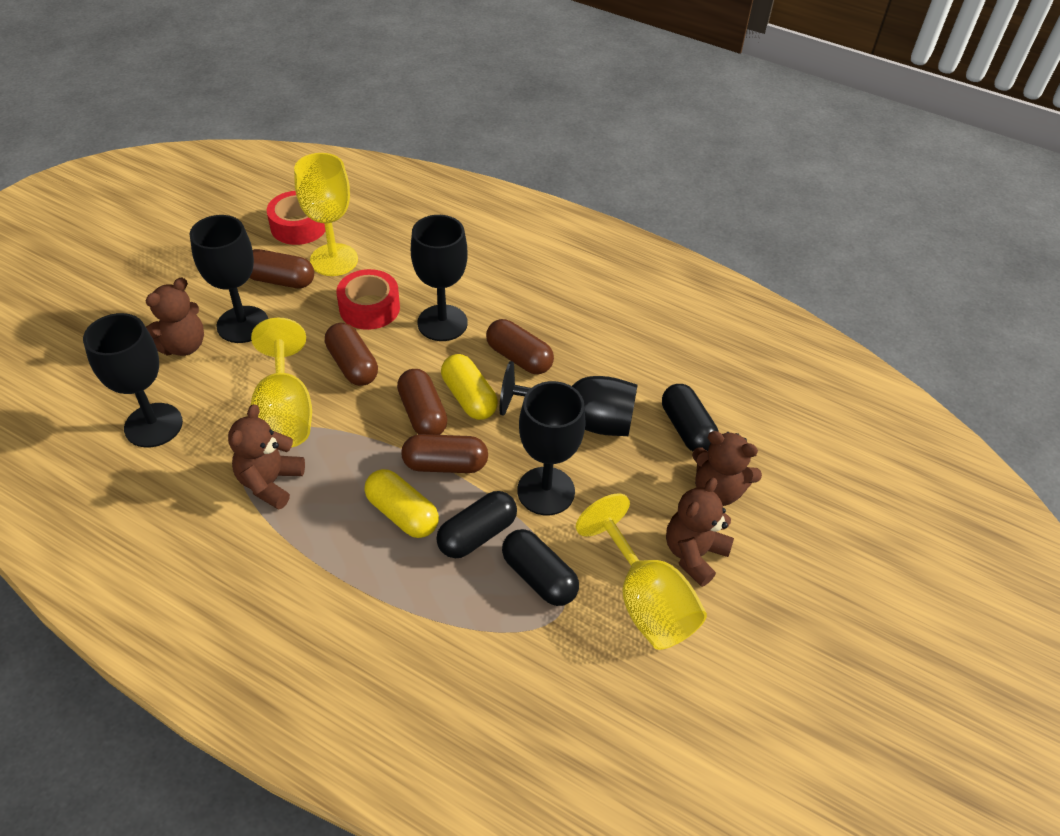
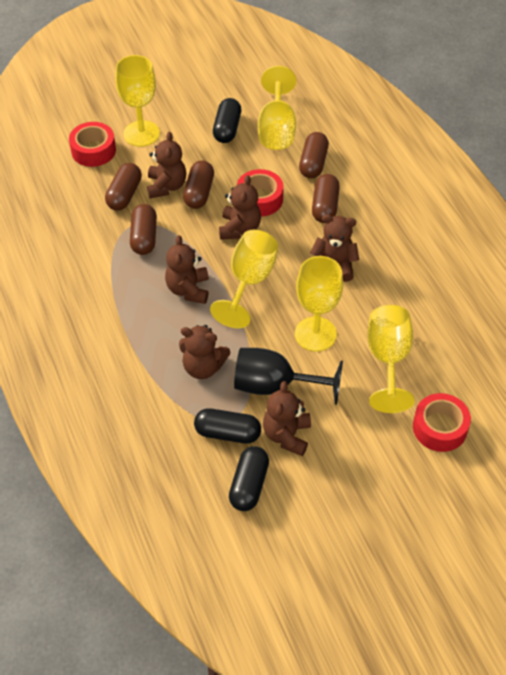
black goblet: 5 -> 1
brown teddy bear: 4 -> 6
red tape: 2 -> 3
yellow capsule: 2 -> 0
yellow goblet: 3 -> 5

